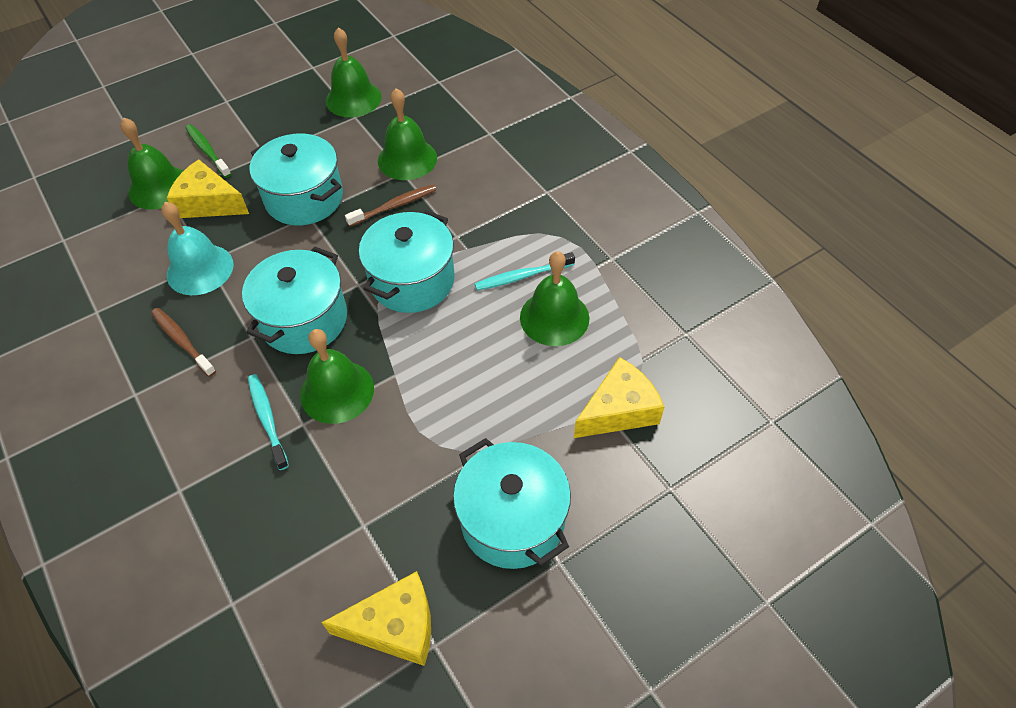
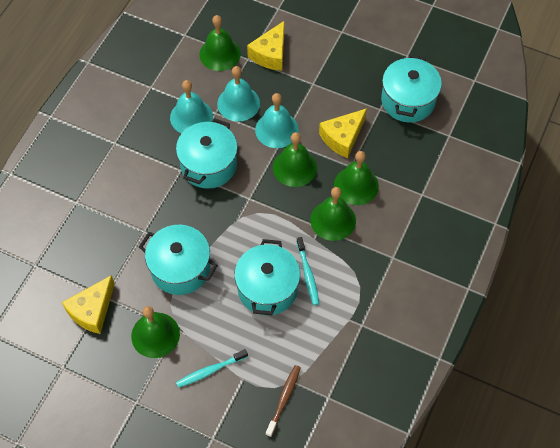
brown toothbrush: 2 -> 1
green toothbrush: 1 -> 0
turquoise bell: 1 -> 3

